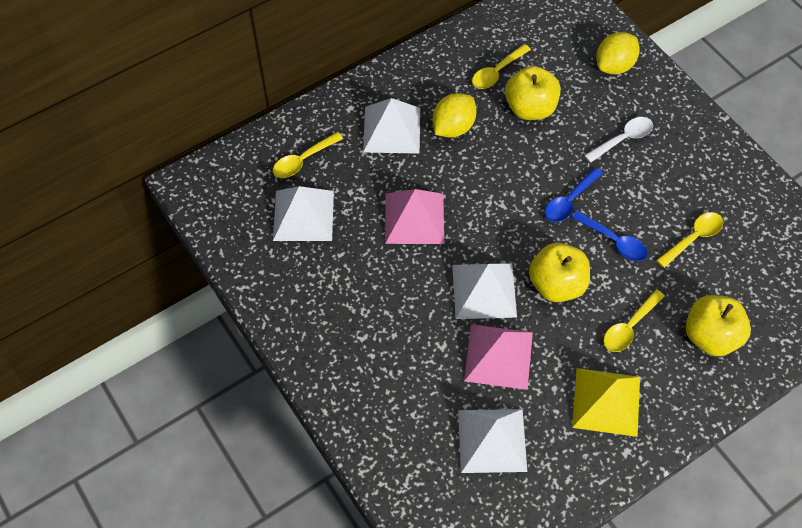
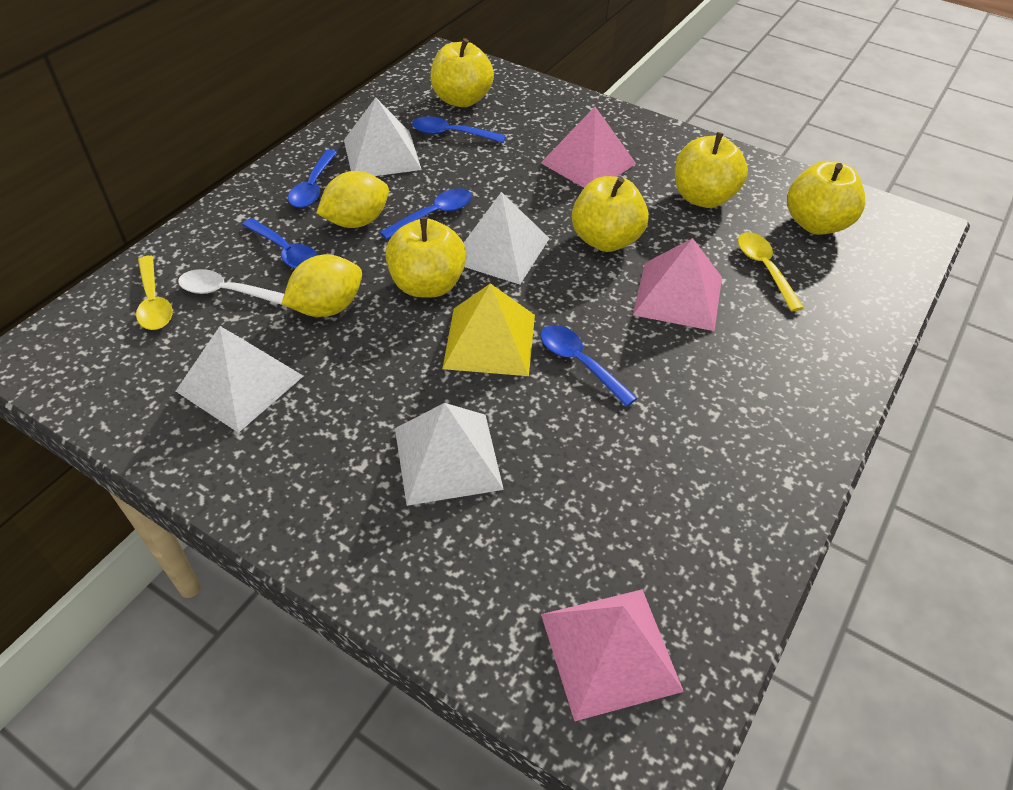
blue spoon: 2 -> 5
pink pyramid: 2 -> 3
yellow apple: 3 -> 5
yellow spoon: 4 -> 2

